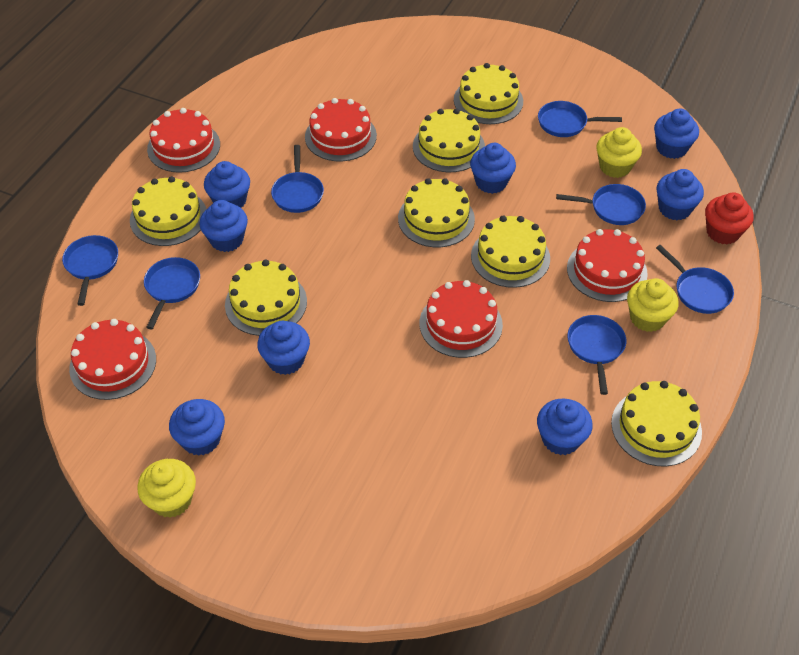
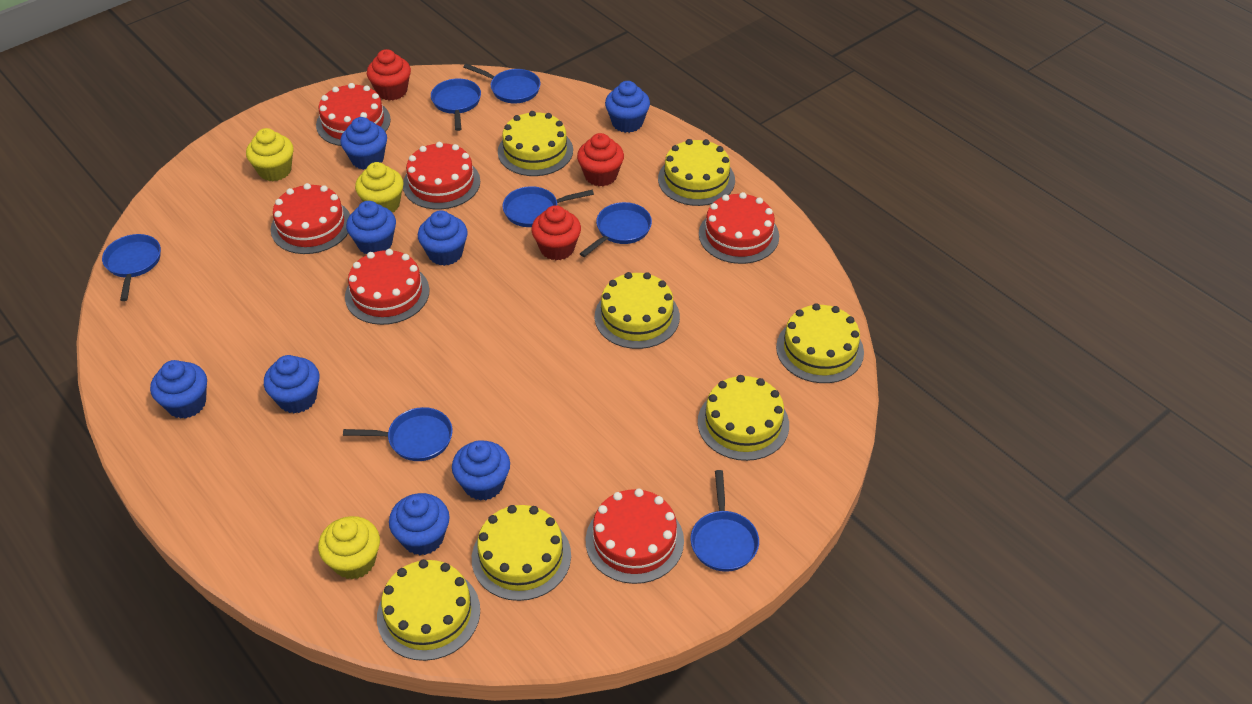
red cake: 5 -> 6
red cupcake: 1 -> 3

